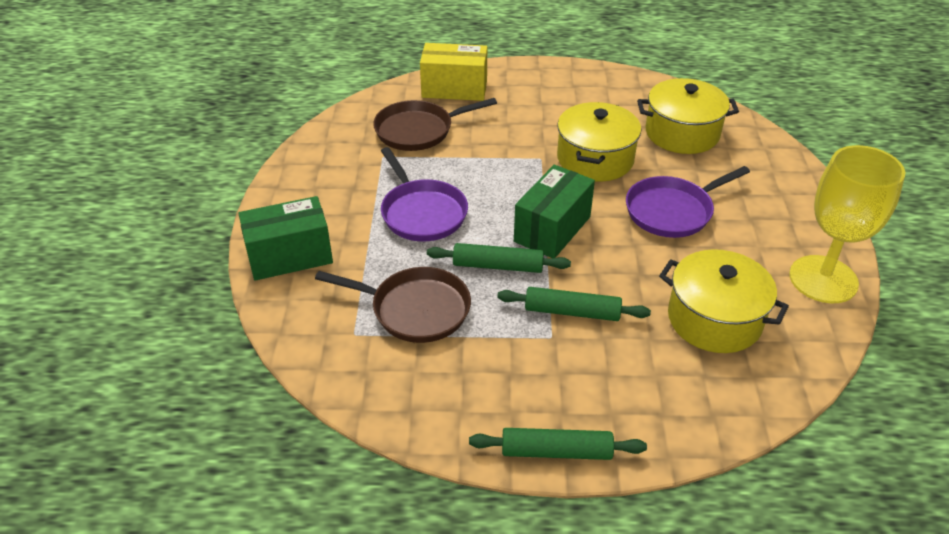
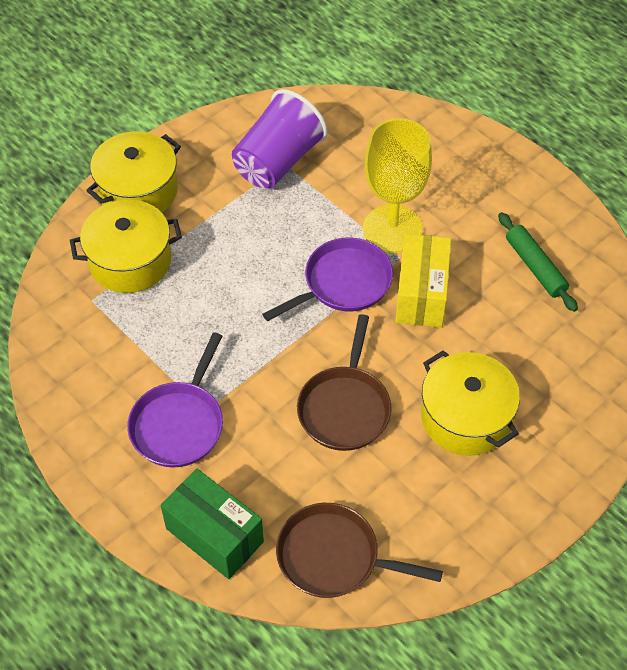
green box: 2 -> 1
green rolling pin: 3 -> 1
purple cup: 0 -> 1

